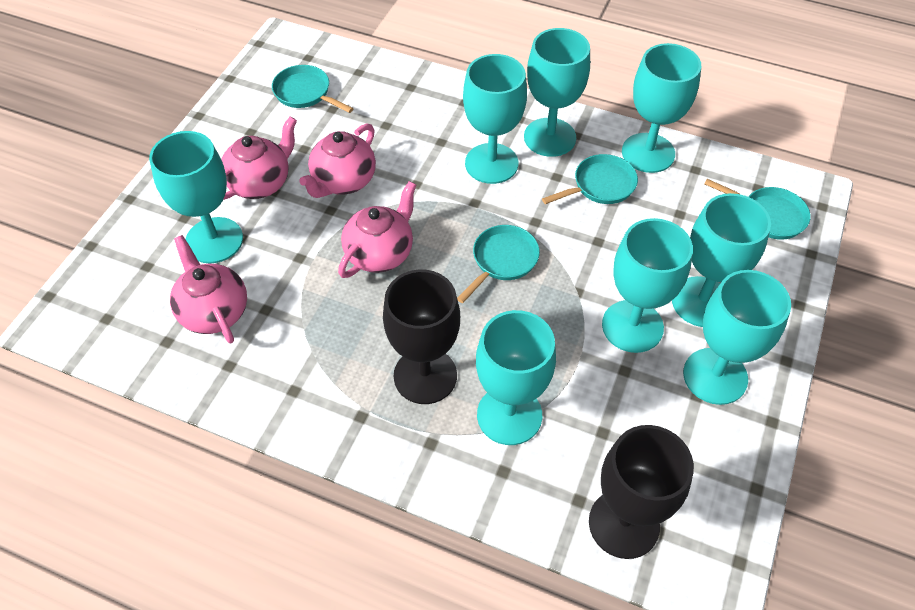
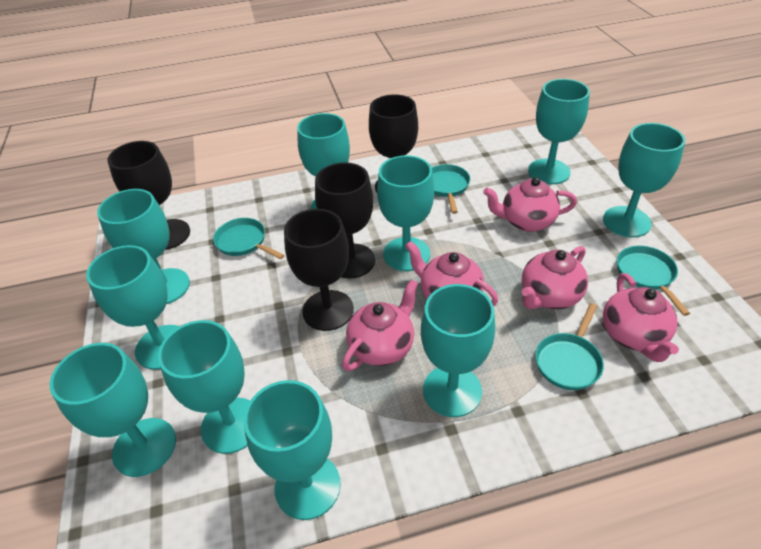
black goblet: 2 -> 4
pink teapot: 4 -> 5
turquoise goblet: 8 -> 10

